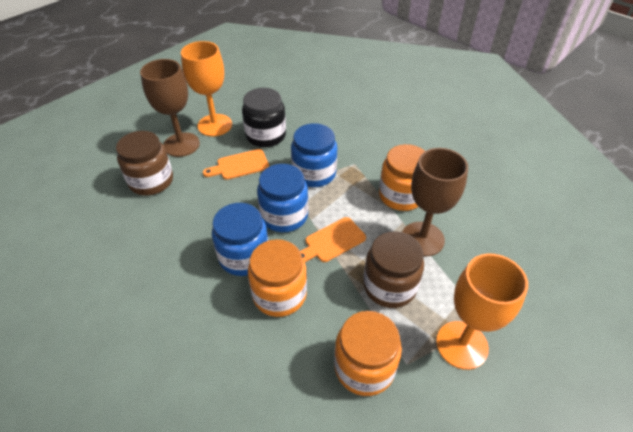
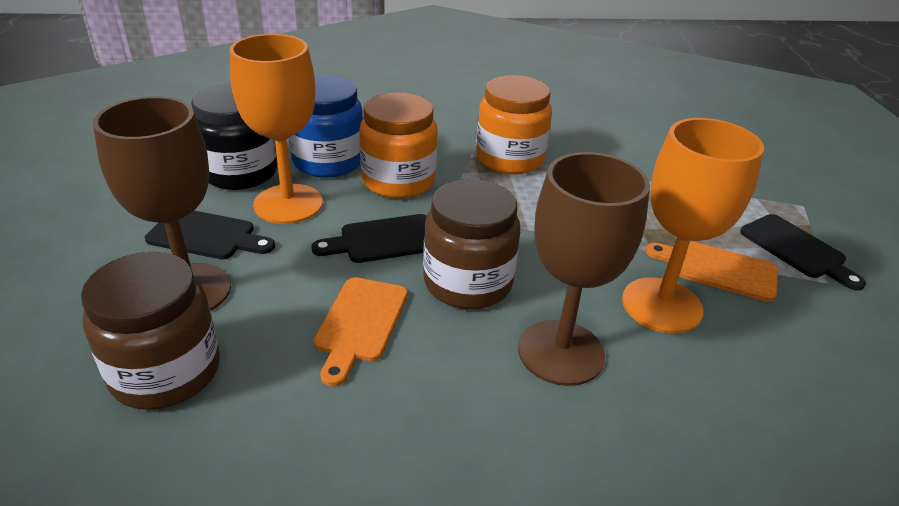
black cutting board: 0 -> 3
blue jar: 3 -> 1
orange jar: 3 -> 2

